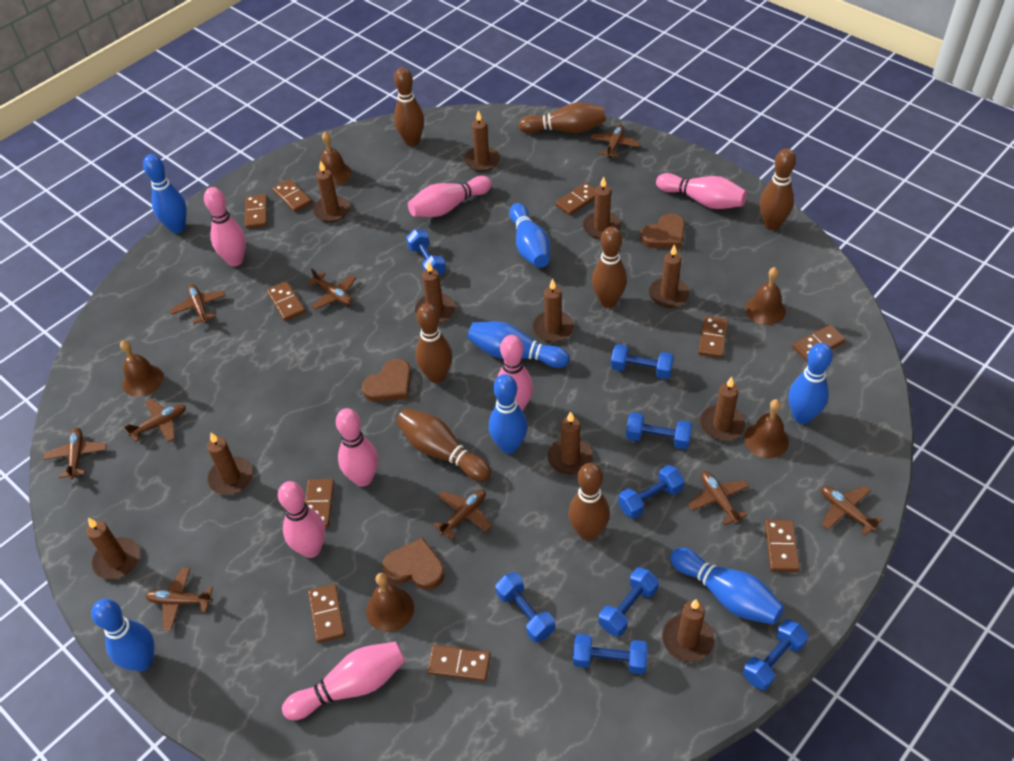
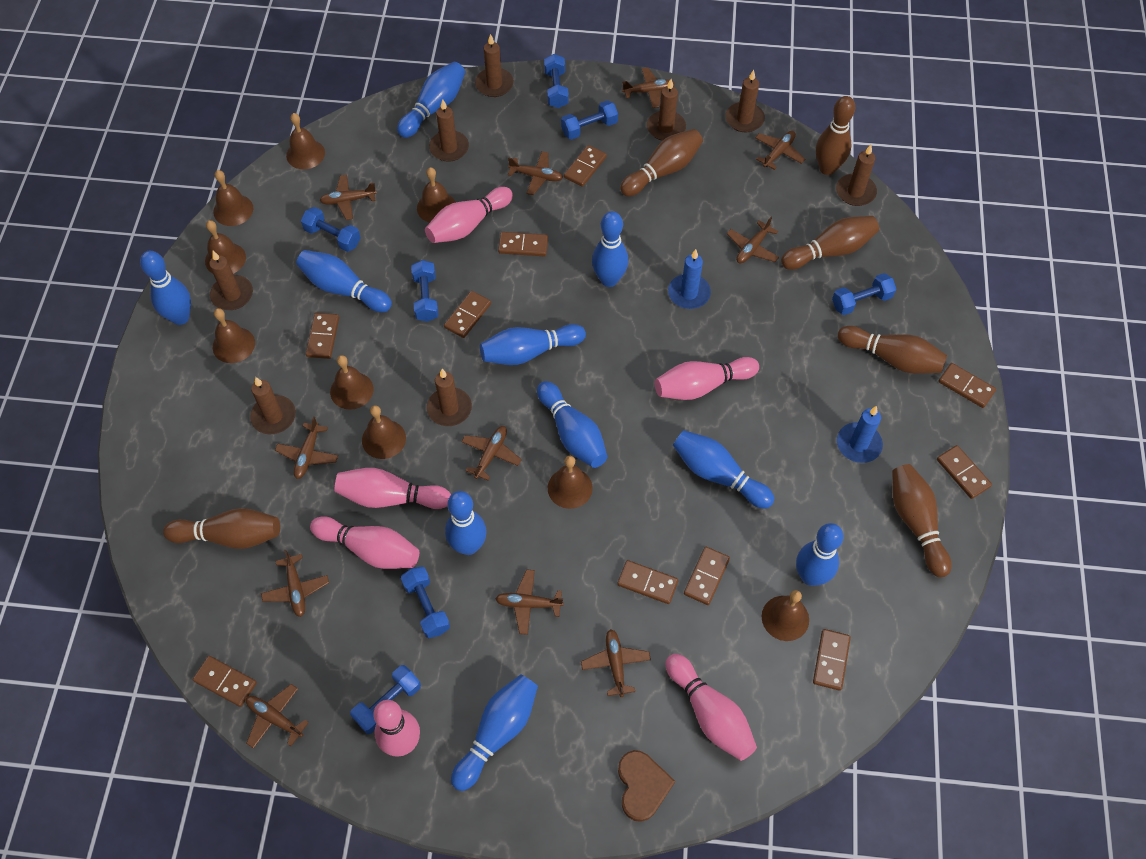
blue bowling pin: 7 -> 10
blue candle: 0 -> 2
blue dumbbell: 8 -> 7
brown bell: 5 -> 9
brown bowling pin: 7 -> 6
brown candle: 11 -> 8
brown heart: 3 -> 1
brown plane: 9 -> 11
pink bowling pin: 7 -> 6

